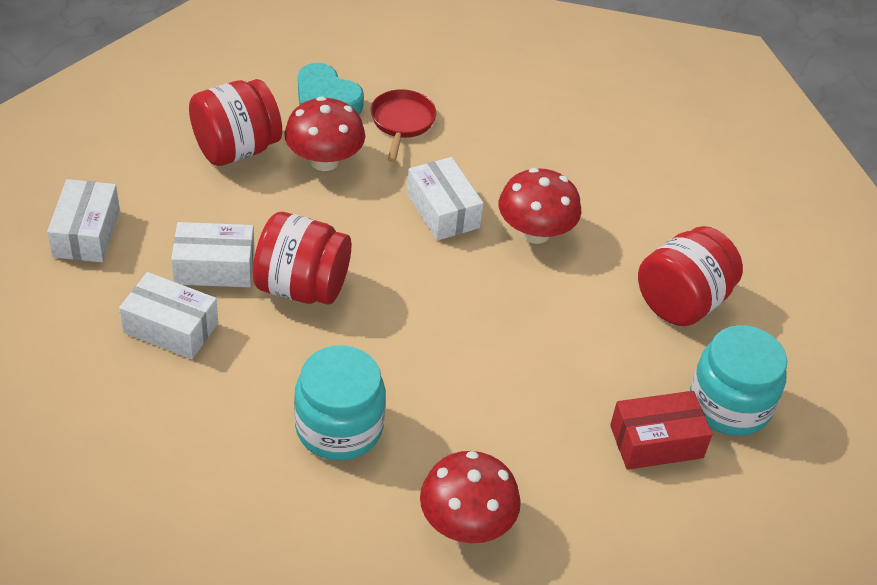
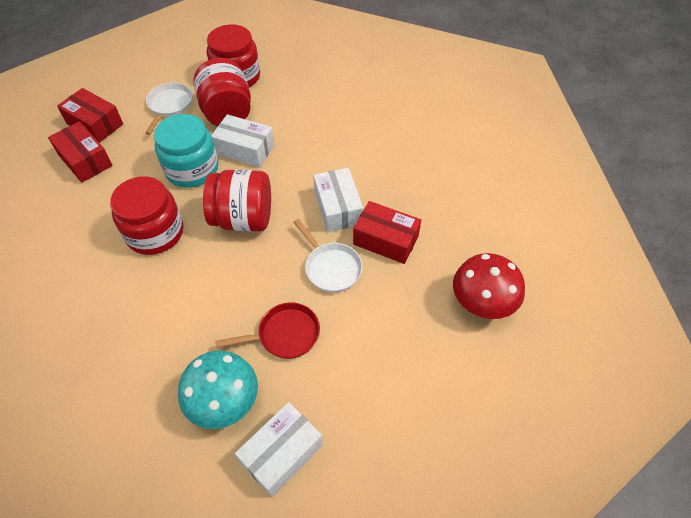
red box: 1 -> 3
red jar: 3 -> 4
red mushroom: 3 -> 1
turquoise heart: 1 -> 0
turquoise jar: 2 -> 1
turquoise mushroom: 0 -> 1
white box: 4 -> 3
white pan: 0 -> 2

